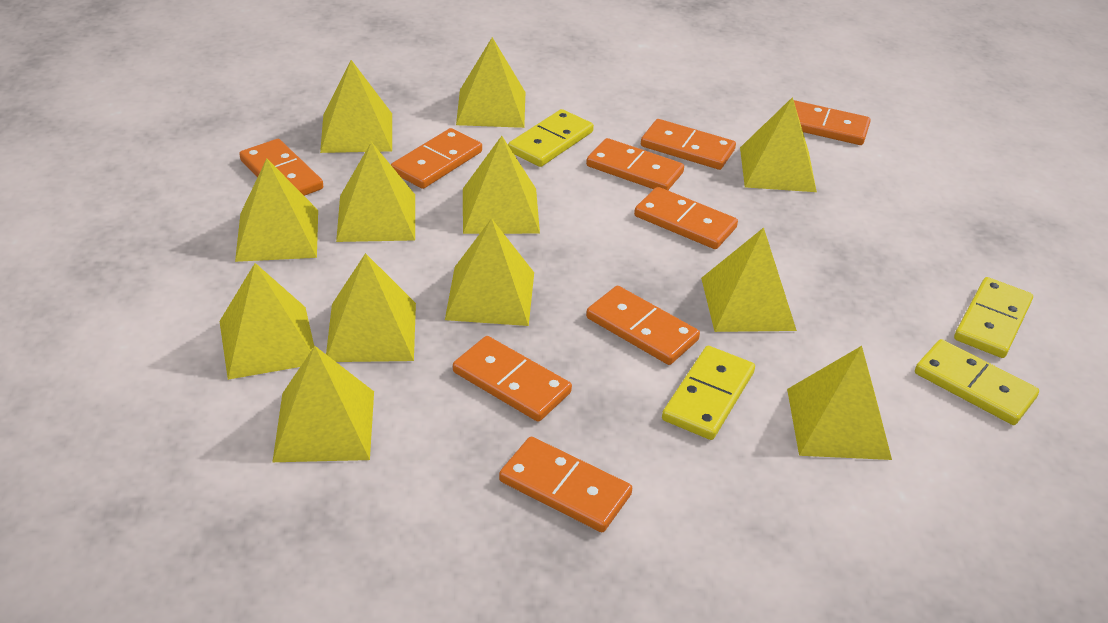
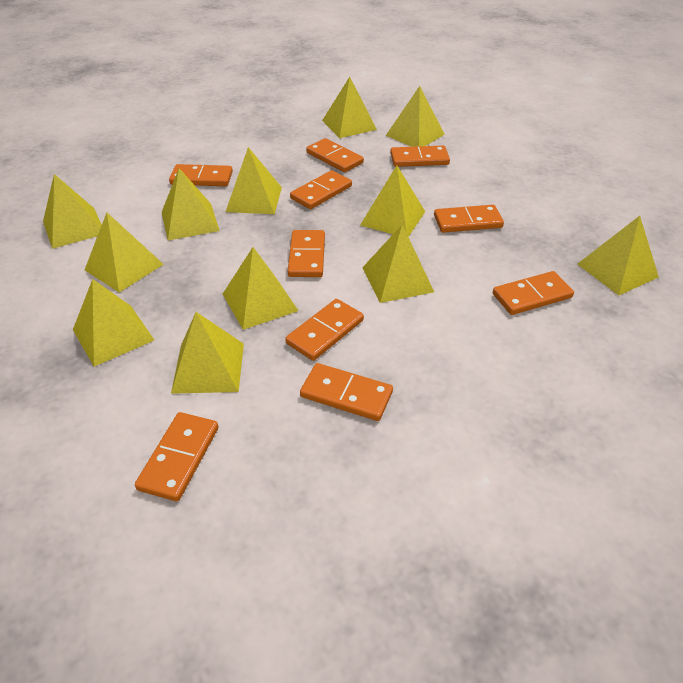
orange domino: 9 -> 10
yellow domino: 4 -> 0

